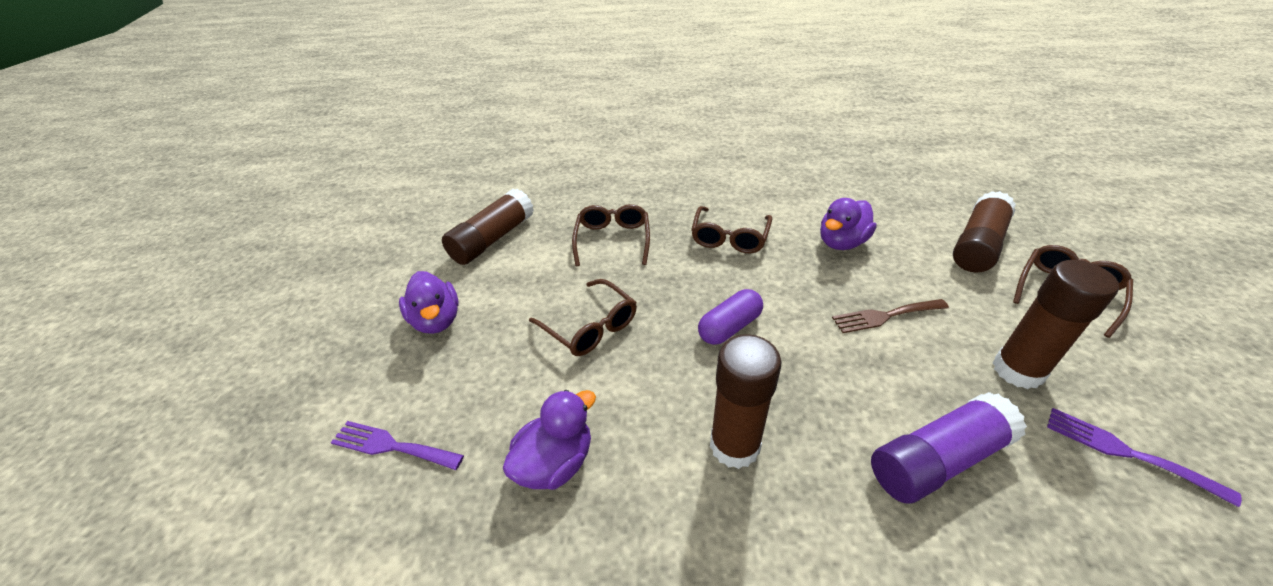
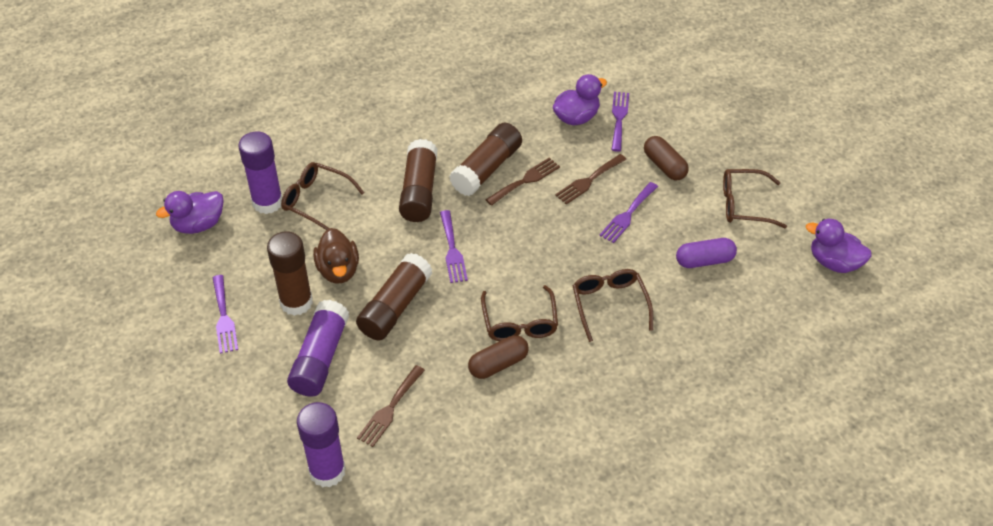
brown capsule: 0 -> 2
brown duck: 0 -> 1
brown fork: 1 -> 3
purple fork: 2 -> 4
purple glue stick: 1 -> 3

